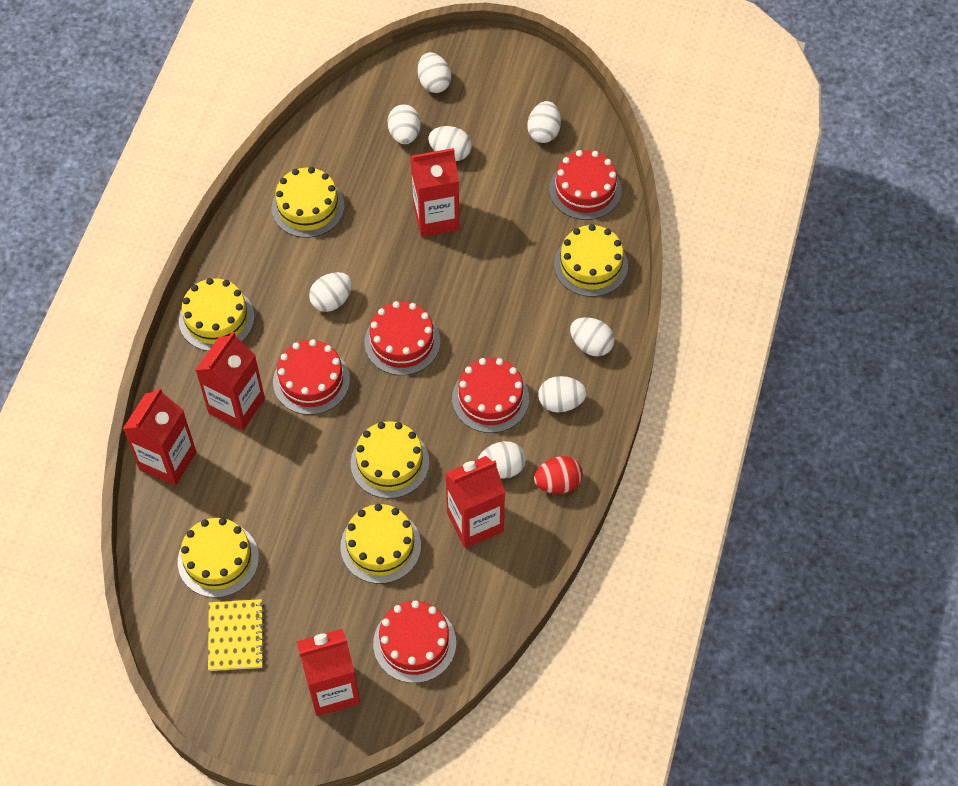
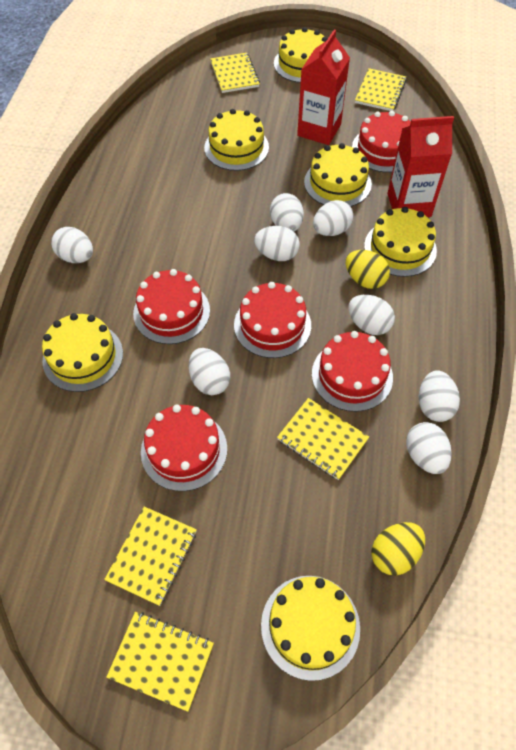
red carton: 5 -> 2
red egg: 1 -> 0
yellow egg: 0 -> 2
yellow notebook: 1 -> 5

